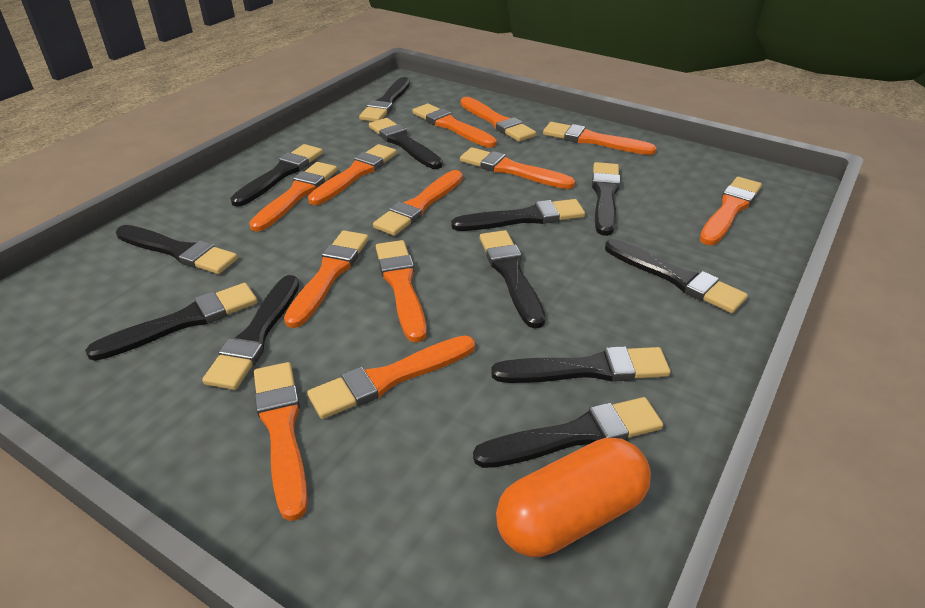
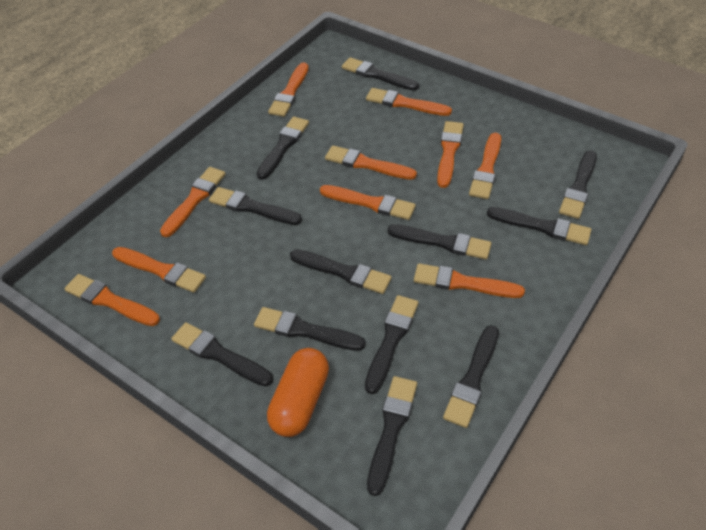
orange brush: 12 -> 10

